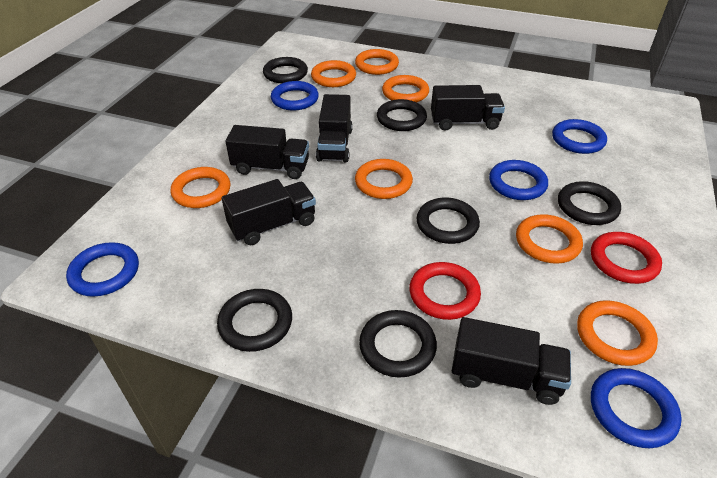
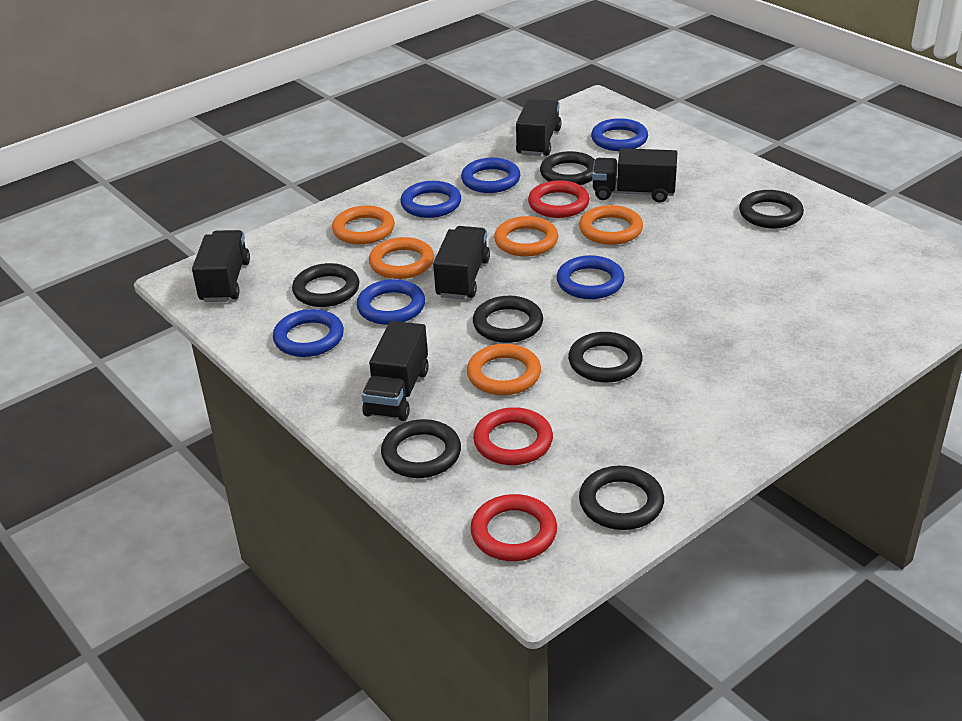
black ring: 6 -> 7
blue ring: 5 -> 6
orange ring: 7 -> 5
red ring: 2 -> 3

